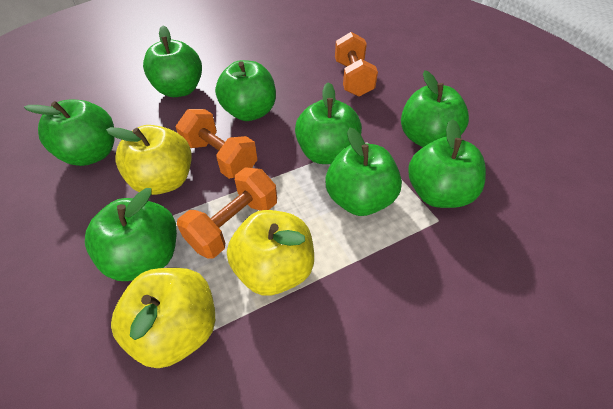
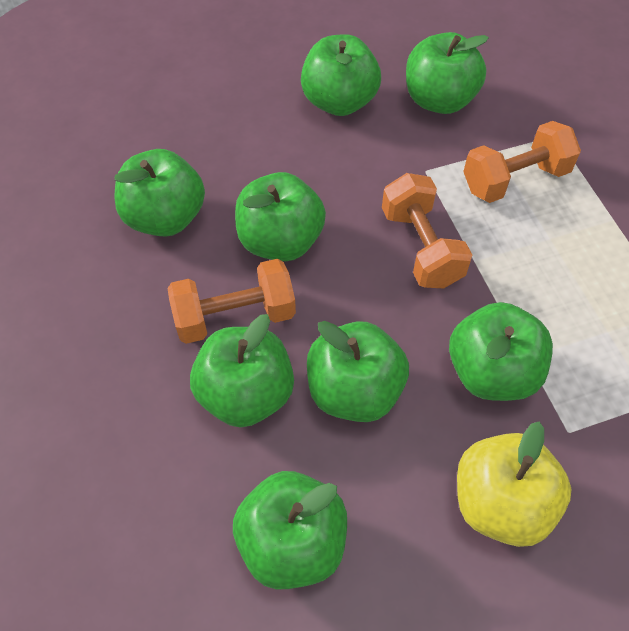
yellow apple: 3 -> 1

